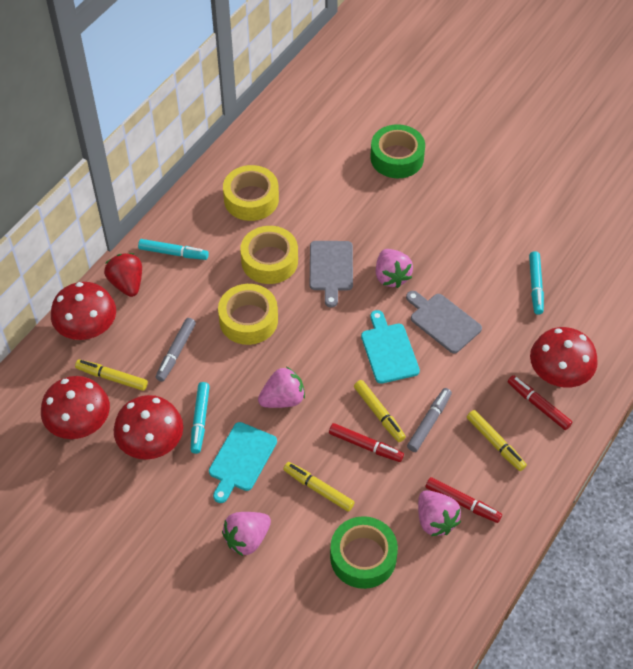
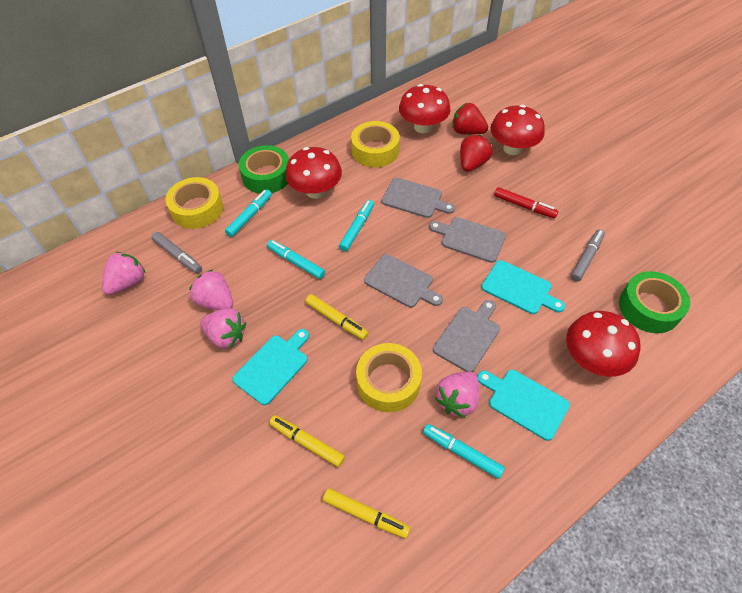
grey cutting board: 2 -> 4
red marker: 3 -> 1
red strawberry: 1 -> 2
turquoise cutting board: 2 -> 3
turquoise marker: 3 -> 4
yellow marker: 4 -> 3

